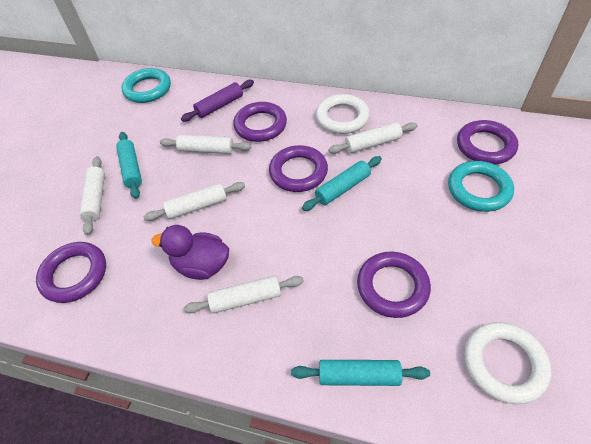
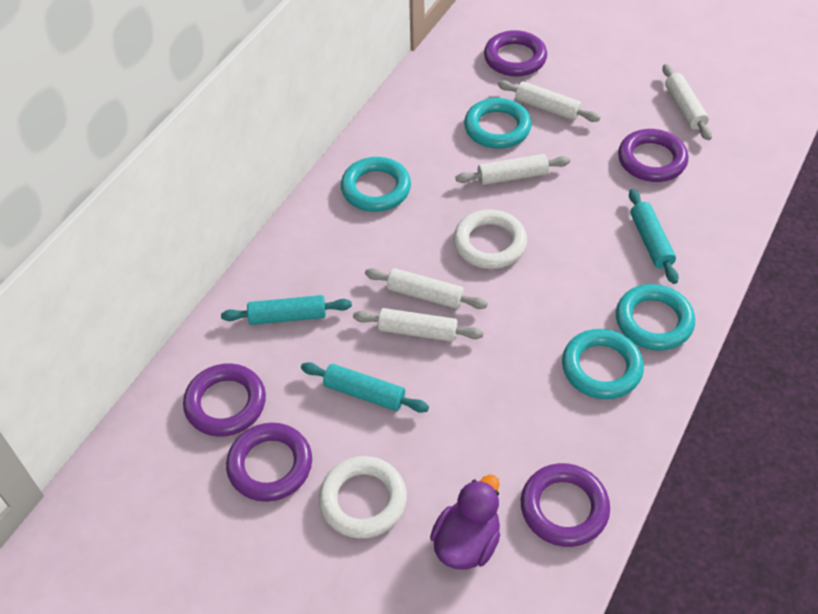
purple rolling pin: 1 -> 0
turquoise ring: 2 -> 4

